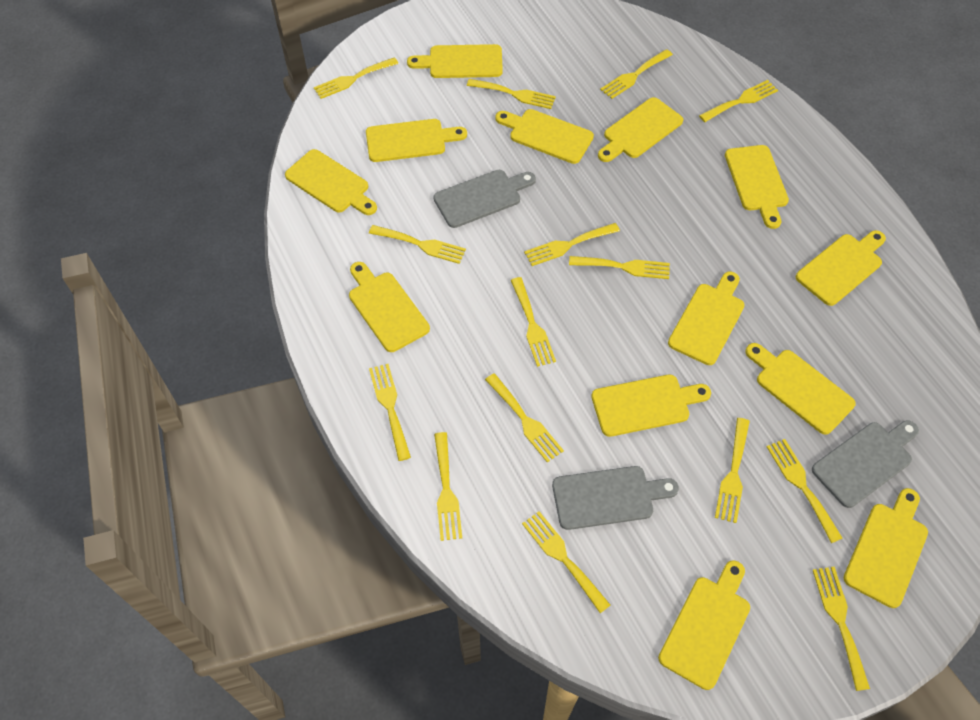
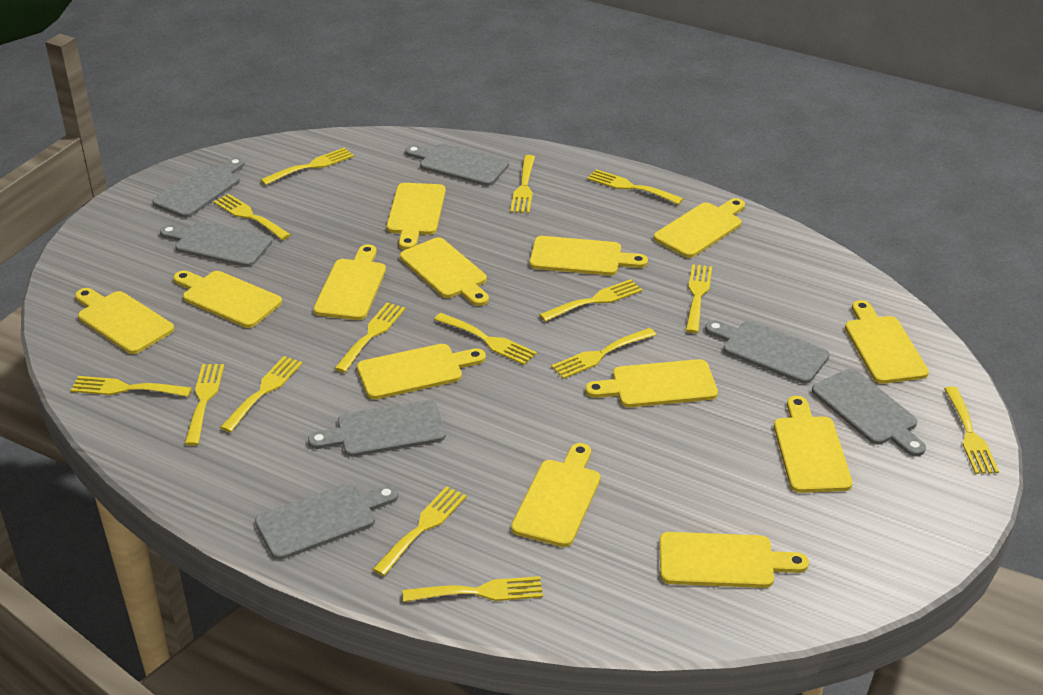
grey cutting board: 3 -> 7

